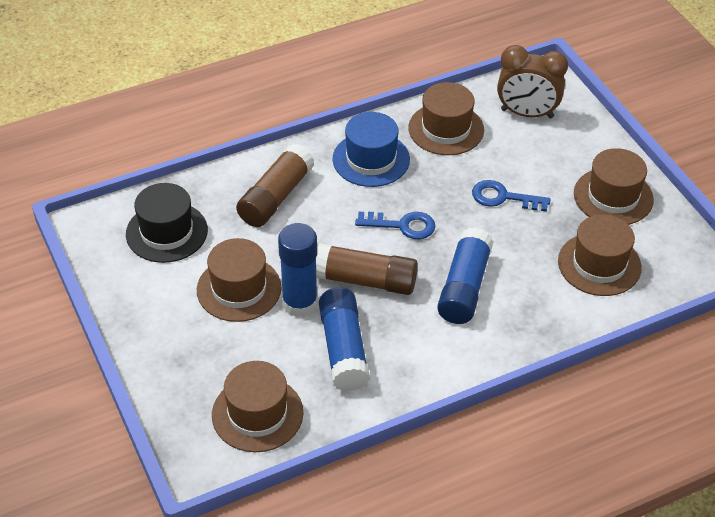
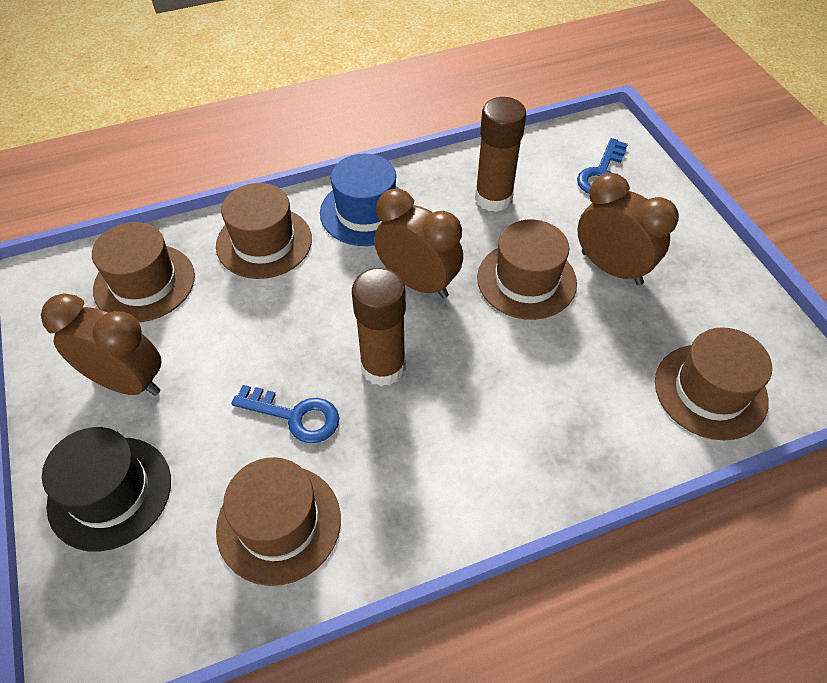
blue glue stick: 3 -> 0
brown clock: 1 -> 3

